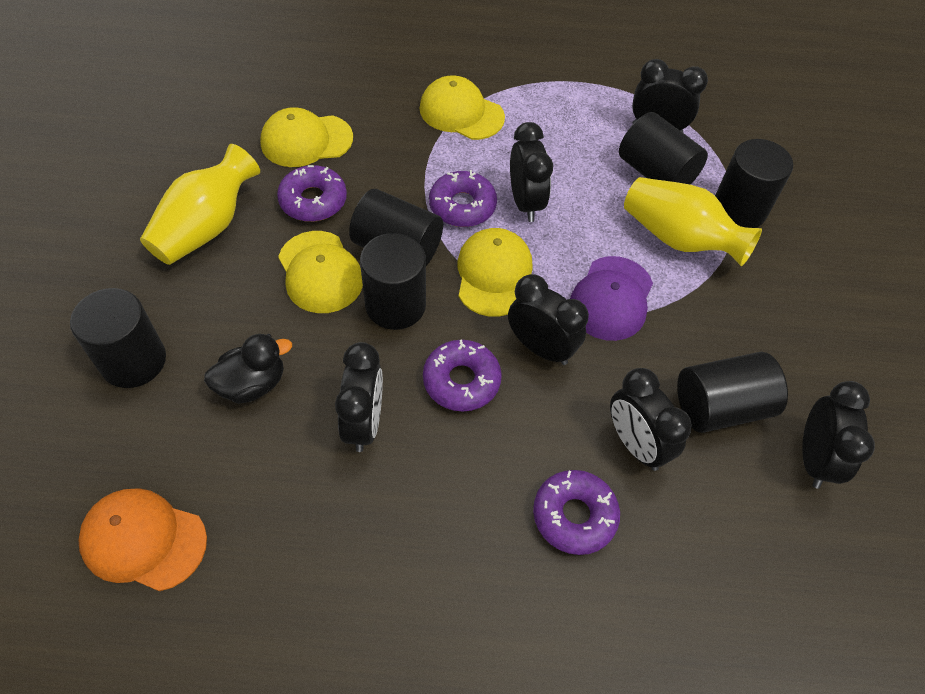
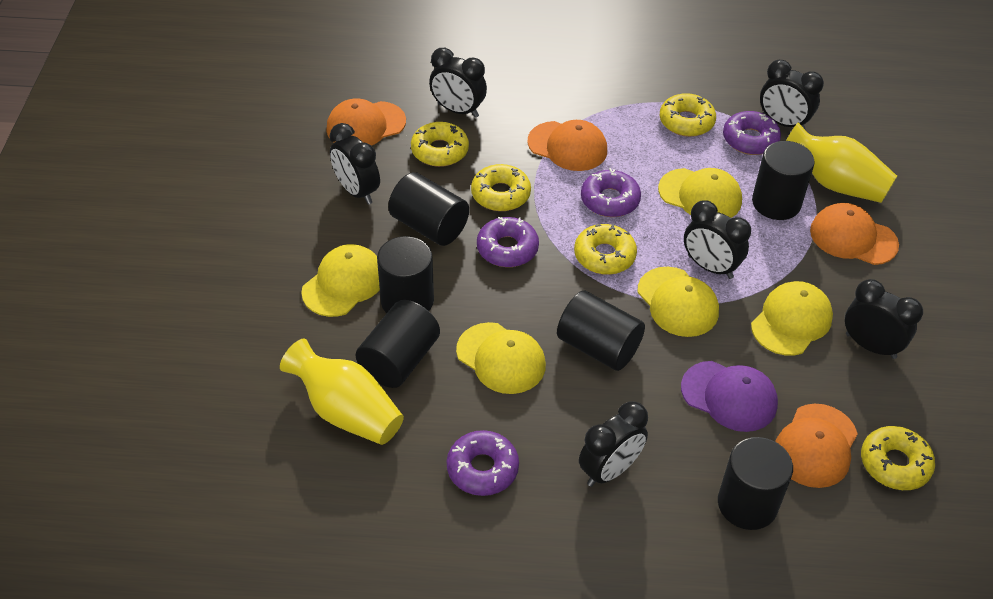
black duck: 1 -> 0
orange cap: 1 -> 4
yellow cap: 4 -> 5
yellow donut: 0 -> 5

